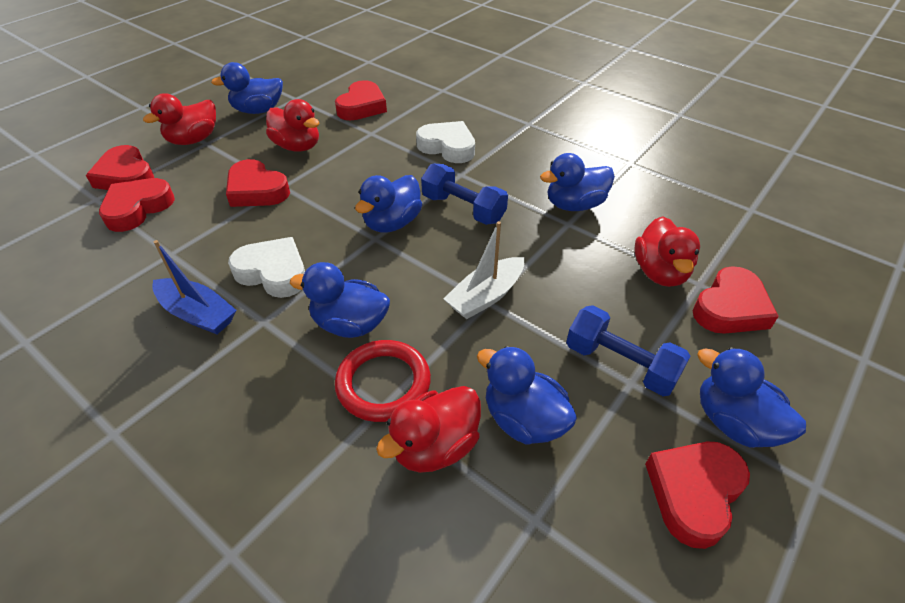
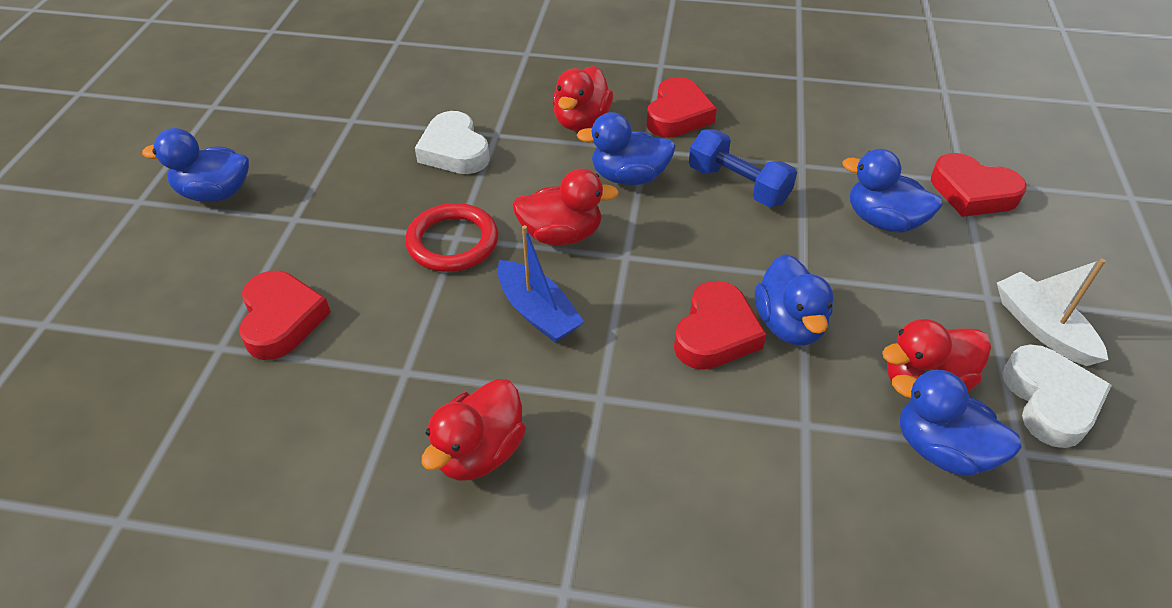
blue duck: 6 -> 5
blue dumbbell: 2 -> 1
red heart: 6 -> 4

